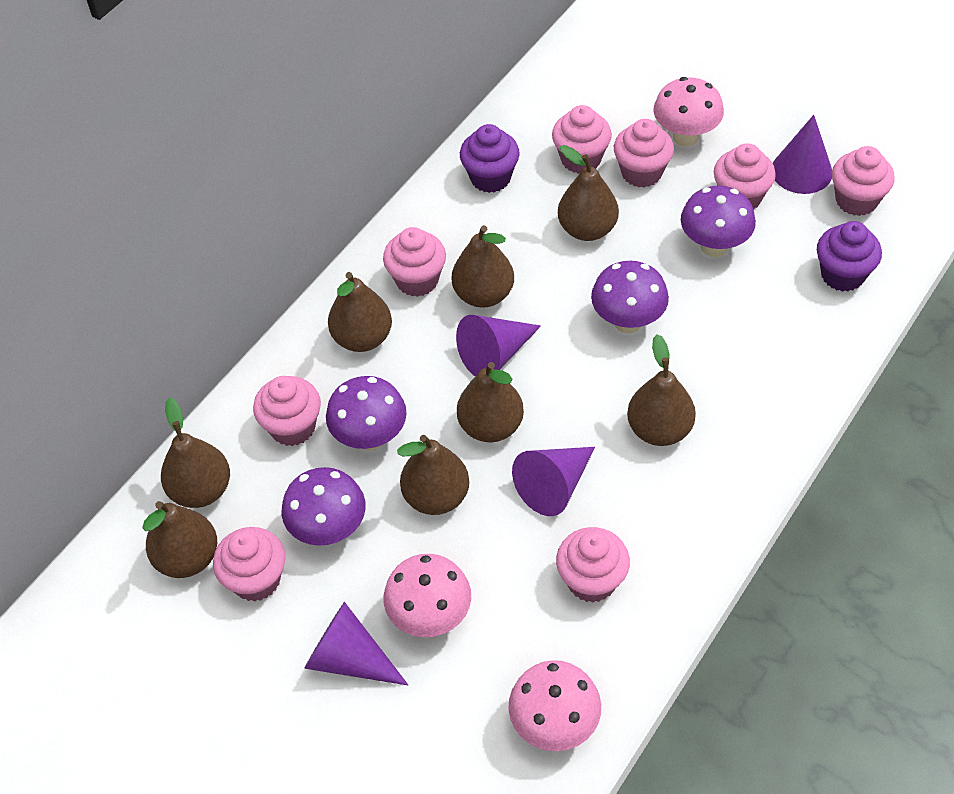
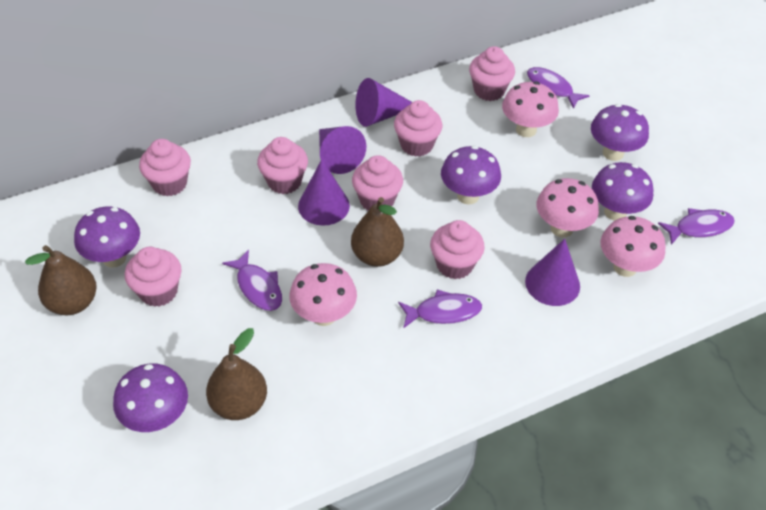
brown pear: 8 -> 3
pink cupcake: 8 -> 7
pink mushroom: 3 -> 4
purple cupcake: 2 -> 0
purple fish: 0 -> 4
purple mushroom: 4 -> 5

